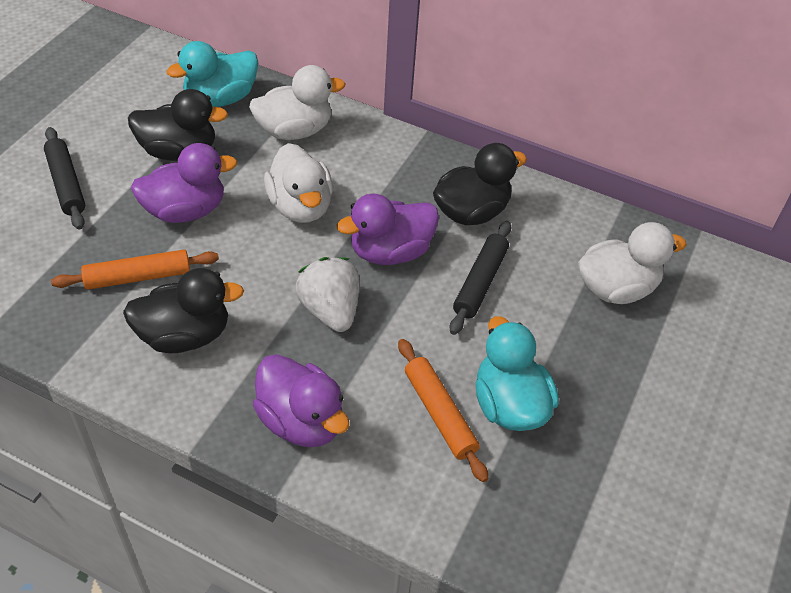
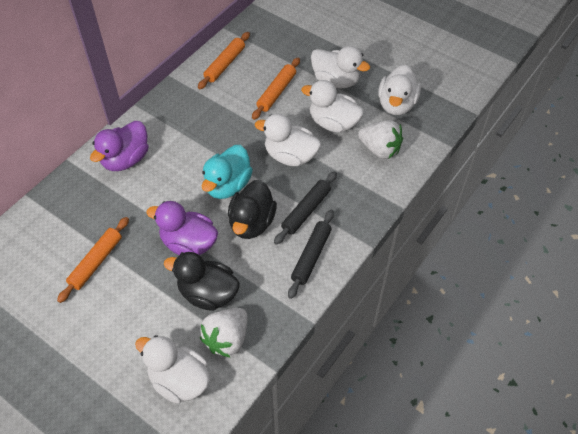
black duck: 3 -> 2
orange rolling pin: 2 -> 3
purple duck: 3 -> 2
turquoise duck: 2 -> 1
white duck: 3 -> 5
white strawberry: 1 -> 2

